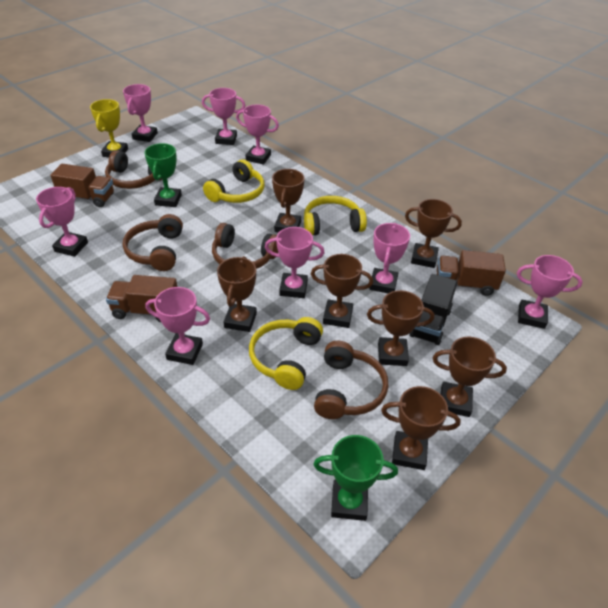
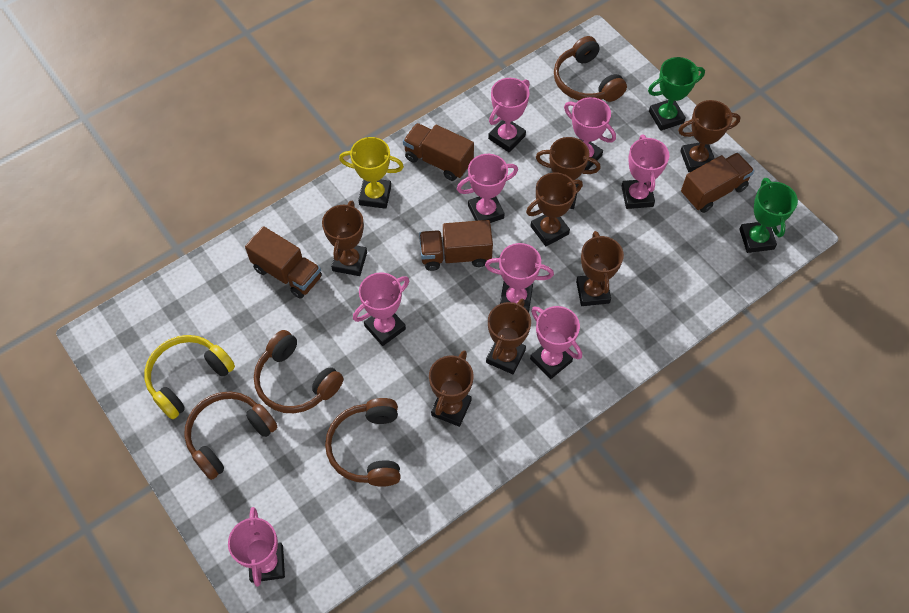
black truck: 1 -> 0
brown truck: 3 -> 4
yellow headphones: 3 -> 1

